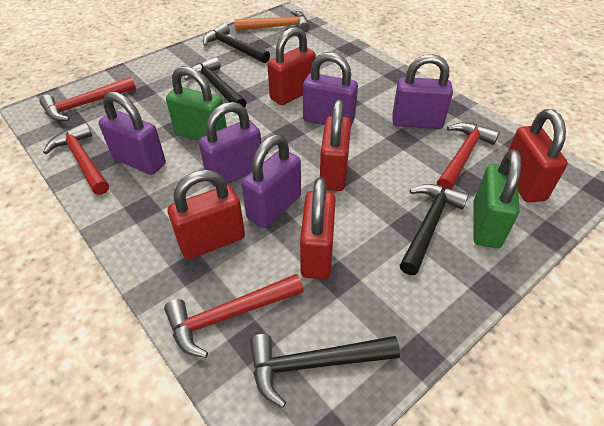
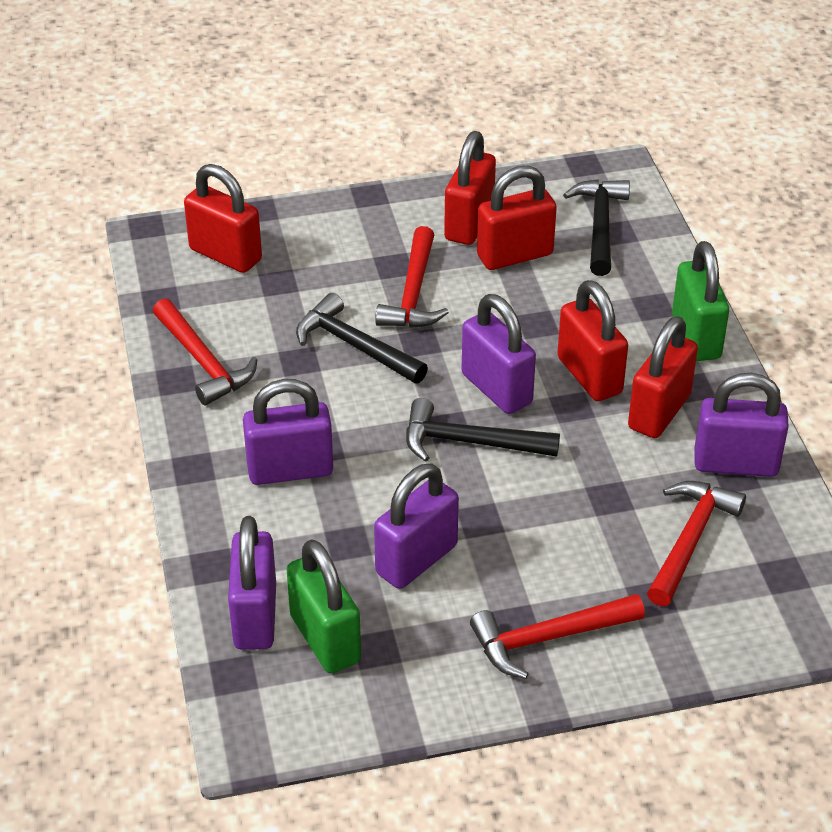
black hammer: 4 -> 3
orange hammer: 1 -> 0

